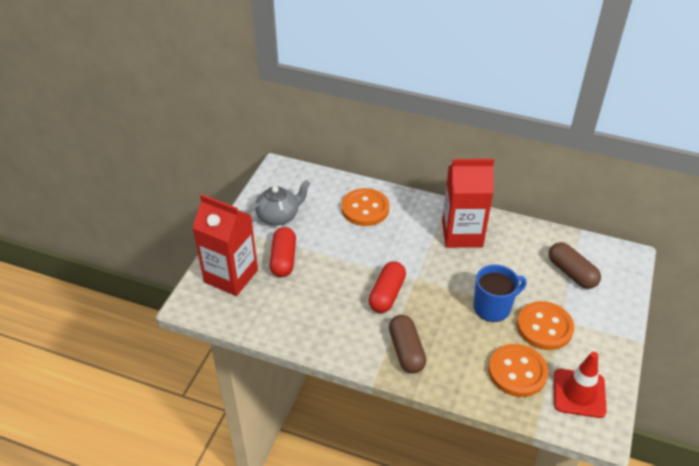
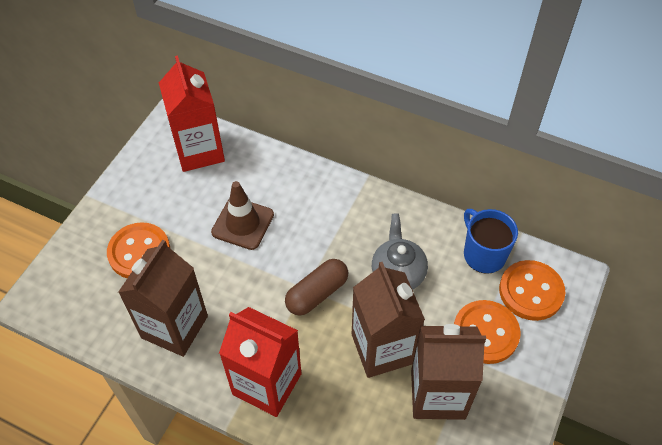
brown capsule: 2 -> 1
brown carton: 0 -> 3
brown traffic cone: 0 -> 1
red capsule: 2 -> 0
red traffic cone: 1 -> 0

